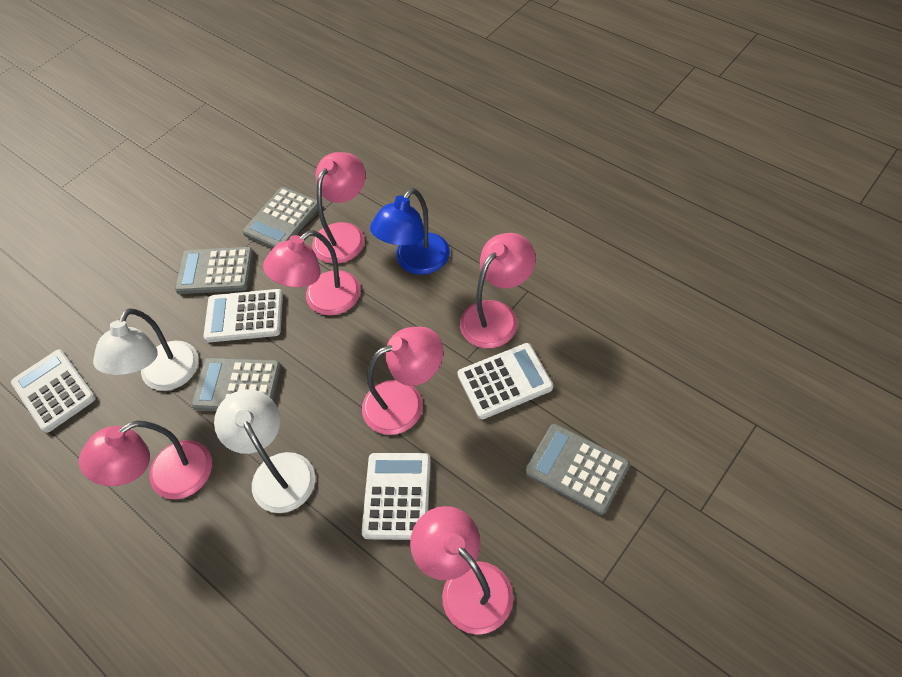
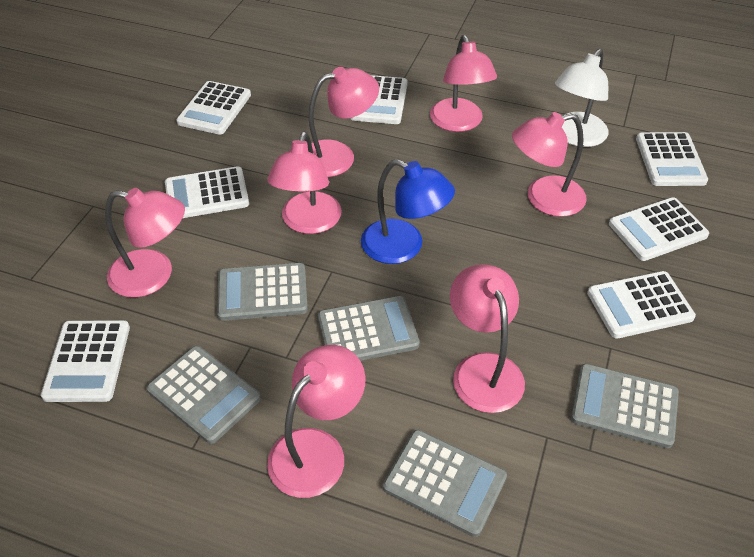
grey calculator: 4 -> 5
pink lamp: 6 -> 7
white calculator: 4 -> 7
white lamp: 2 -> 1

